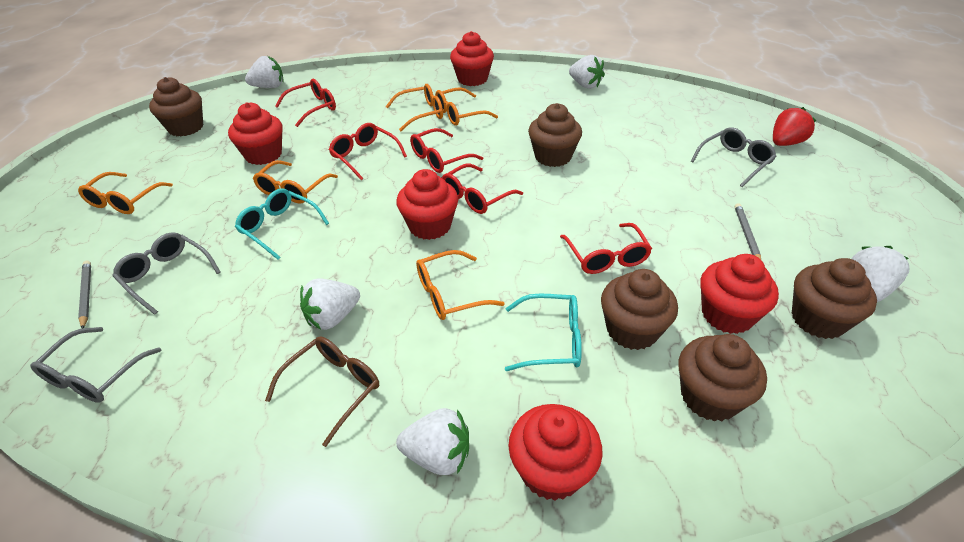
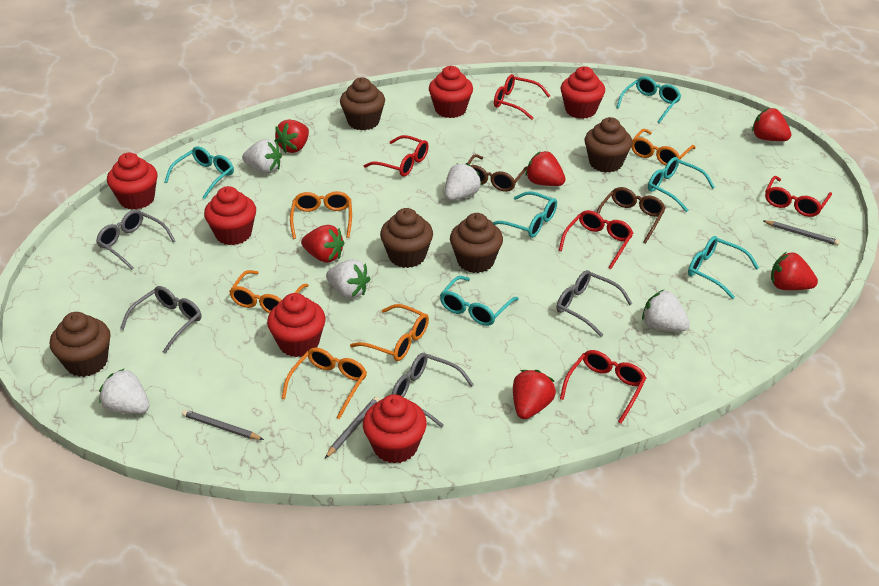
brown glasses: 1 -> 2
grey glasses: 3 -> 4
grey pencil: 2 -> 3
red cupcake: 5 -> 6
red strawberry: 1 -> 6
turquoise glasses: 2 -> 6

